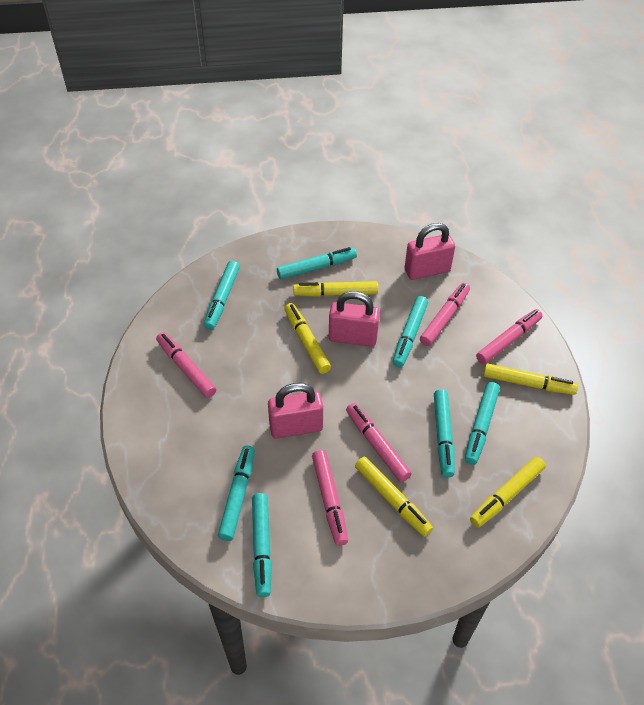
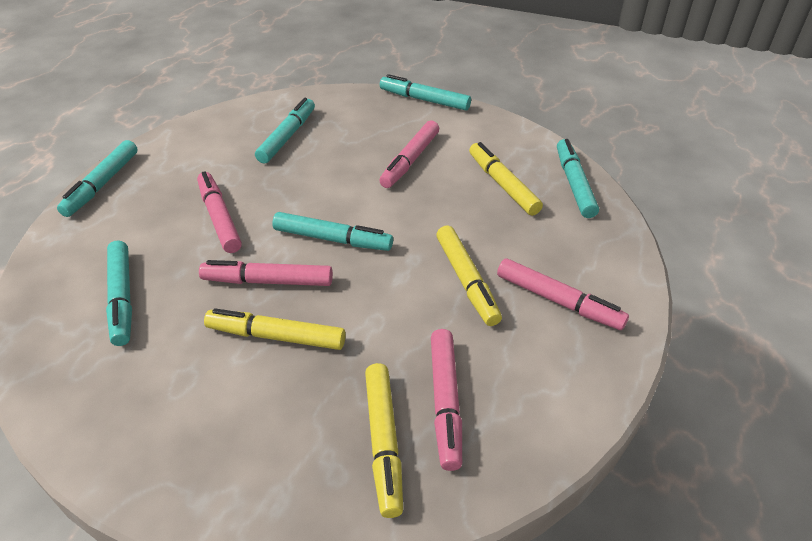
pink padlock: 3 -> 0
turquoise marker: 7 -> 6
yellow marker: 5 -> 4

